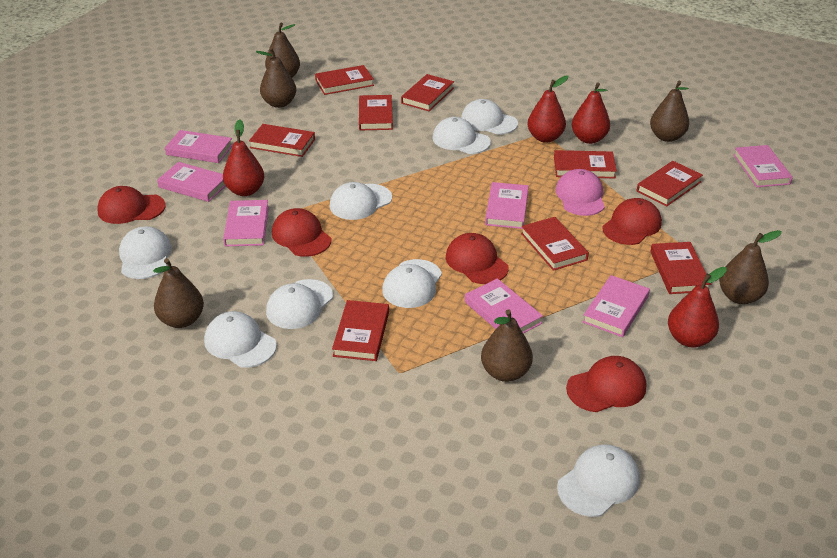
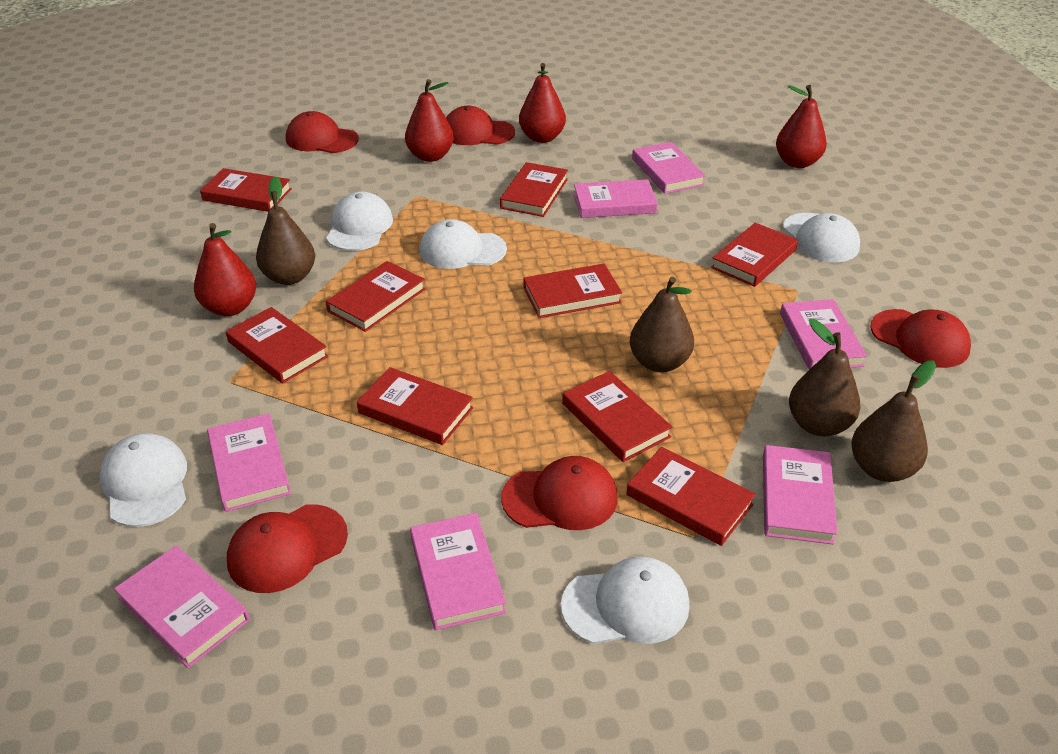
brown pear: 6 -> 4
pink cap: 1 -> 0
white cap: 8 -> 5

